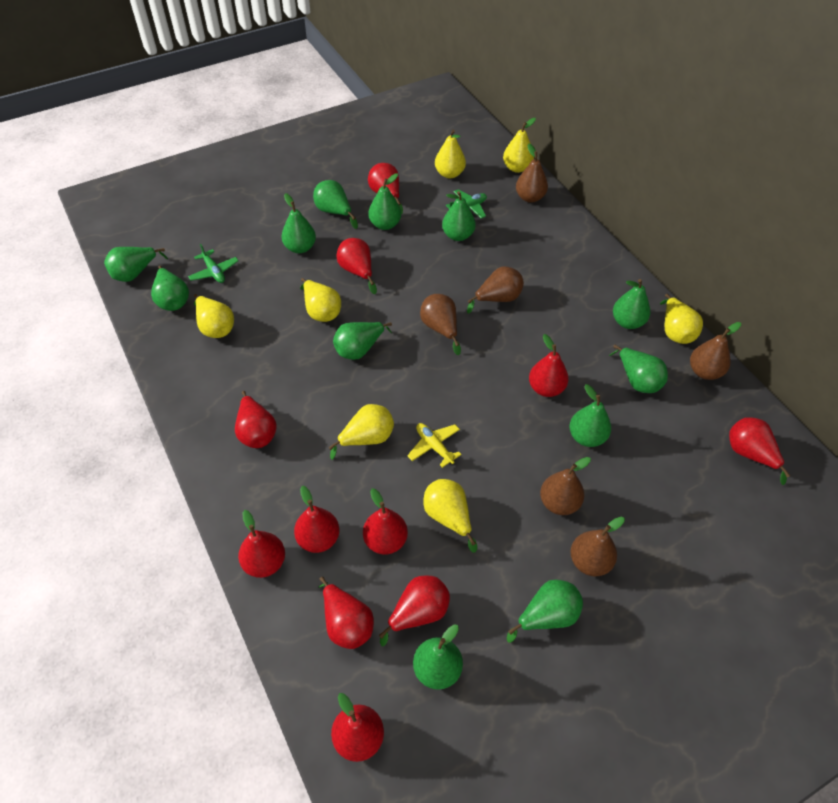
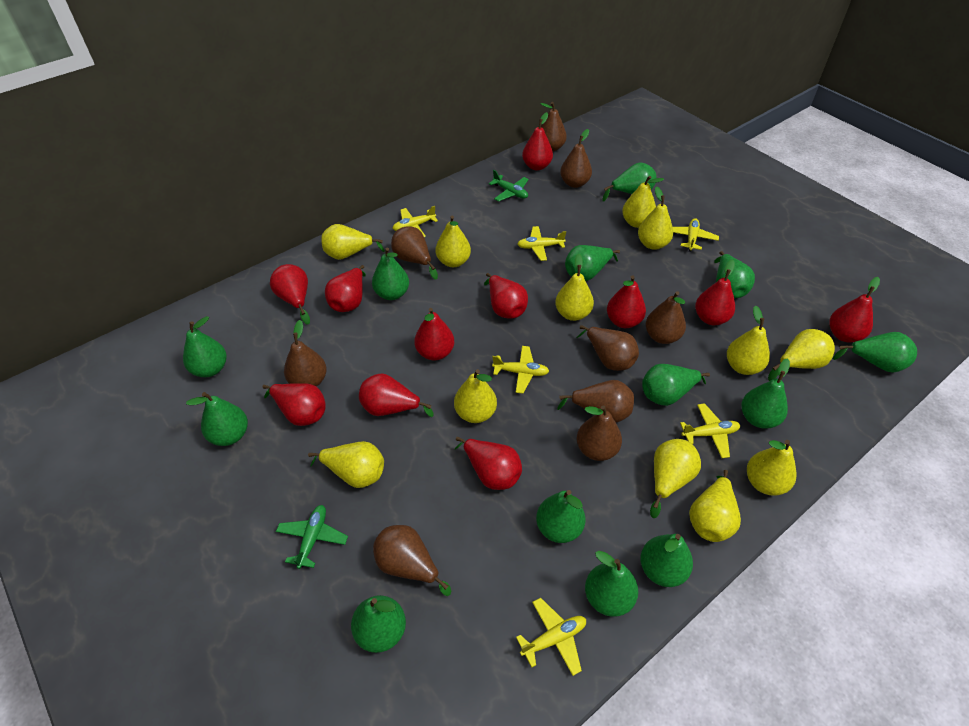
brown pear: 6 -> 9
green pear: 12 -> 13
yellow pear: 7 -> 12
yellow plane: 1 -> 6

